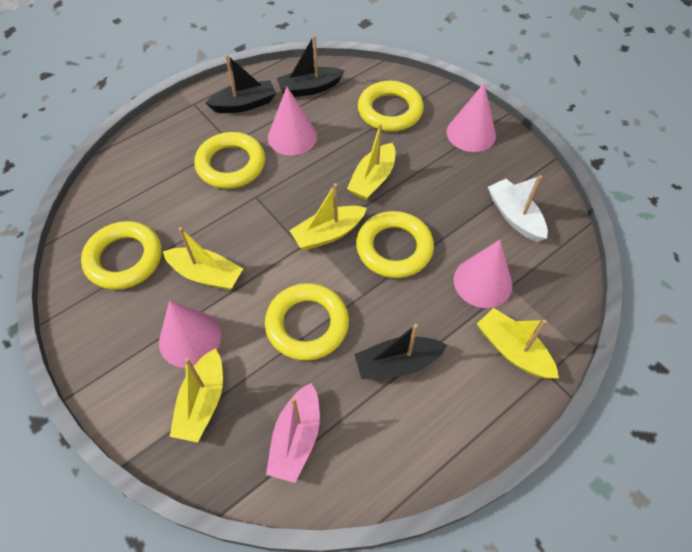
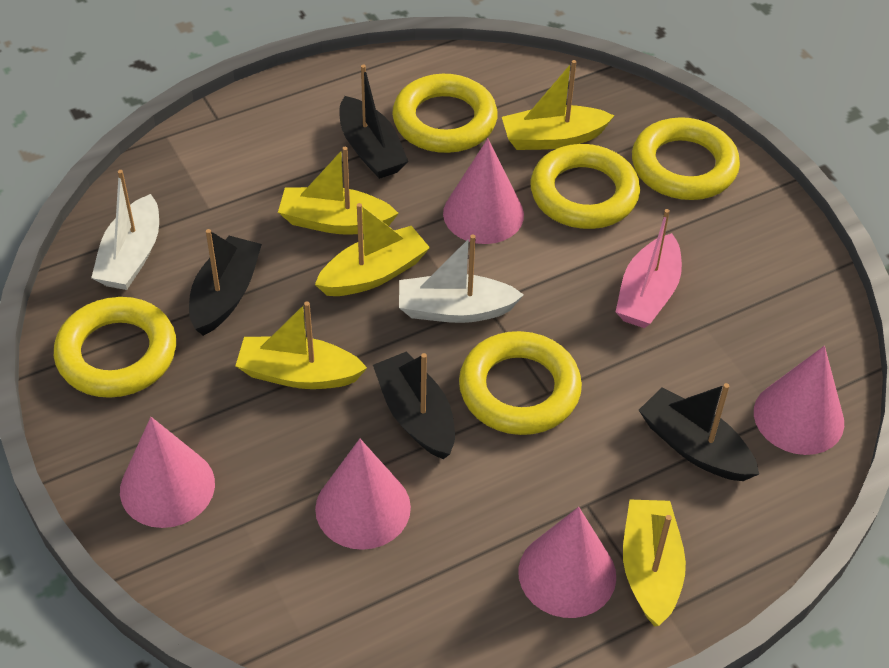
black boat: 3 -> 4
pink cone: 4 -> 5
white boat: 1 -> 2

